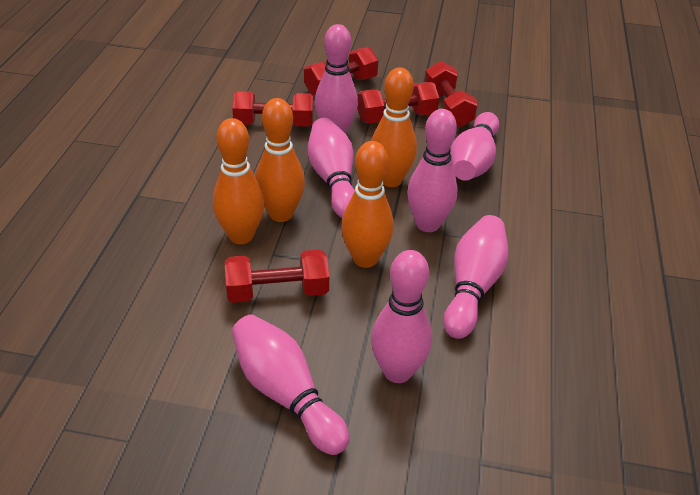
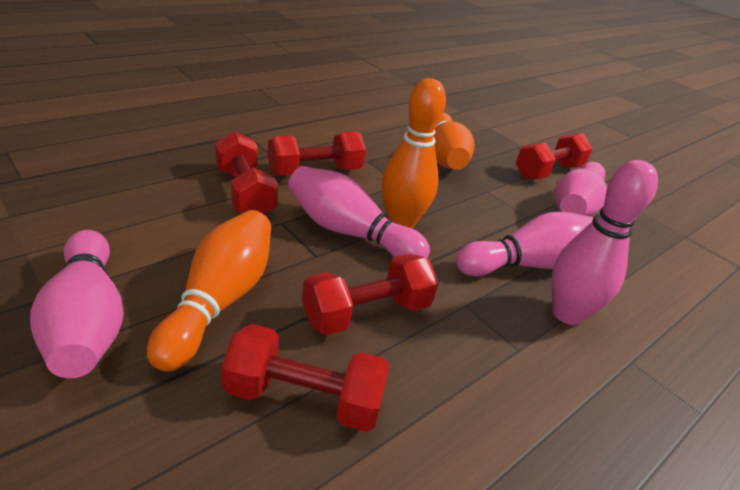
orange bowling pin: 4 -> 3
pink bowling pin: 7 -> 5

